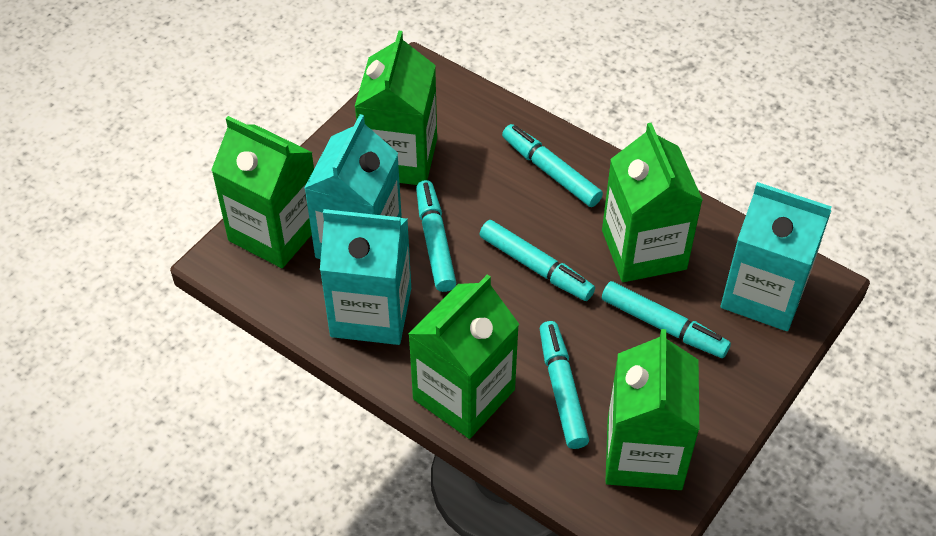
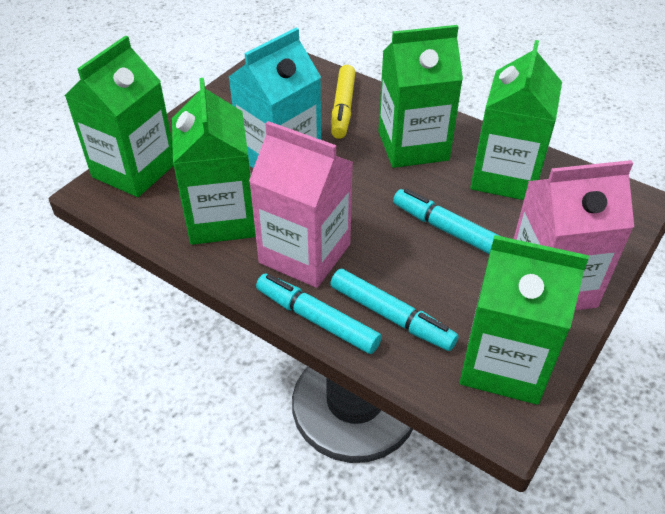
pink carton: 0 -> 2
turquoise carton: 3 -> 1
turquoise marker: 5 -> 3
yellow marker: 0 -> 1

